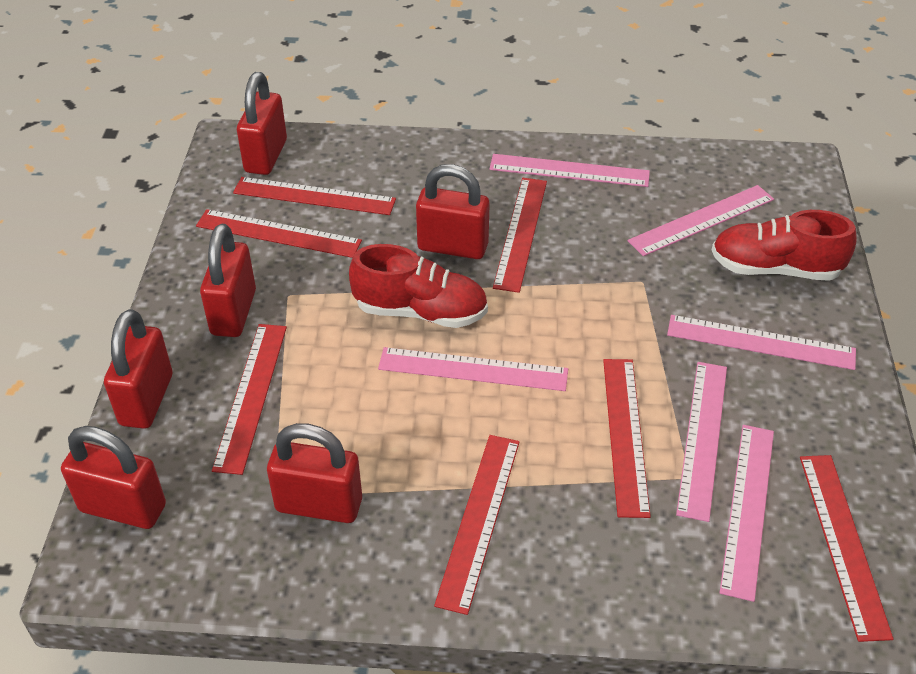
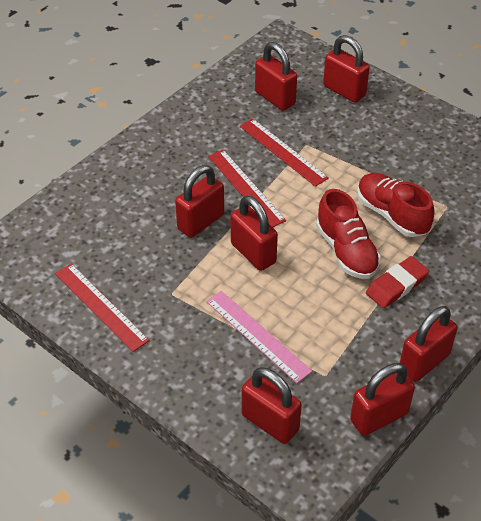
pink ruler: 6 -> 1
red eraser: 0 -> 1
red padlock: 6 -> 7
red ruler: 7 -> 3

